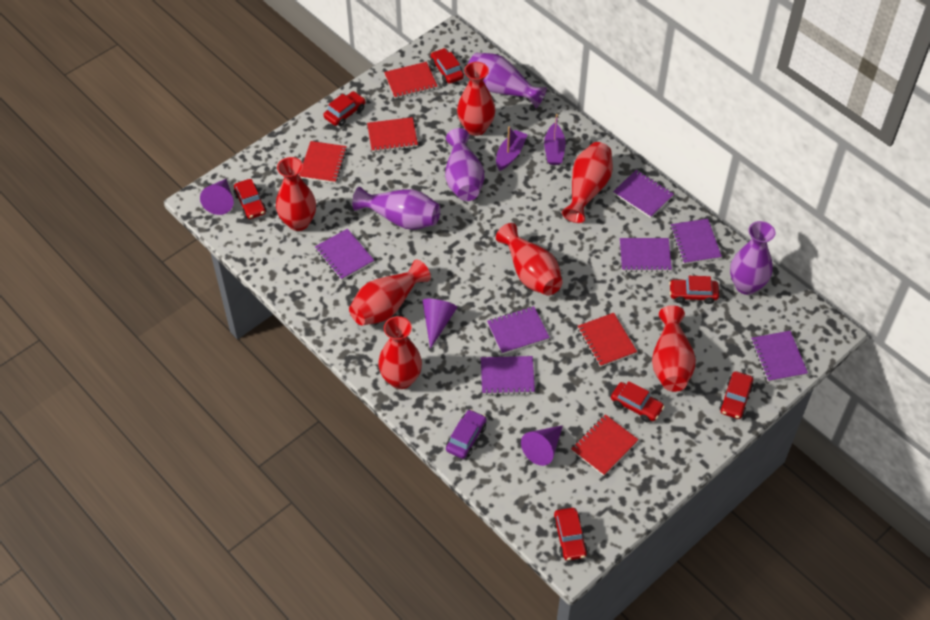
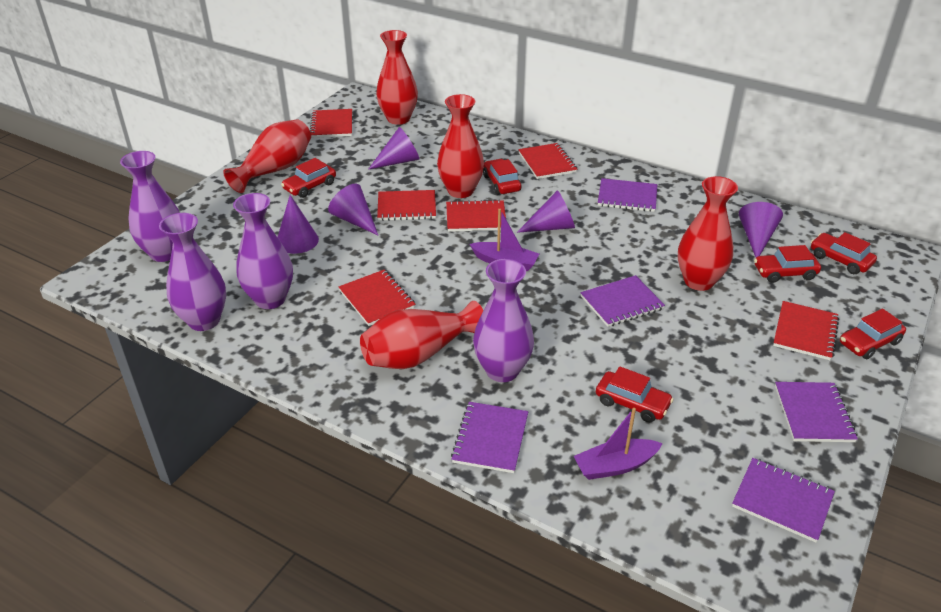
purple car: 1 -> 0
purple cone: 3 -> 5
purple notebook: 7 -> 5
red car: 7 -> 6
red notebook: 5 -> 6
red vase: 7 -> 5

